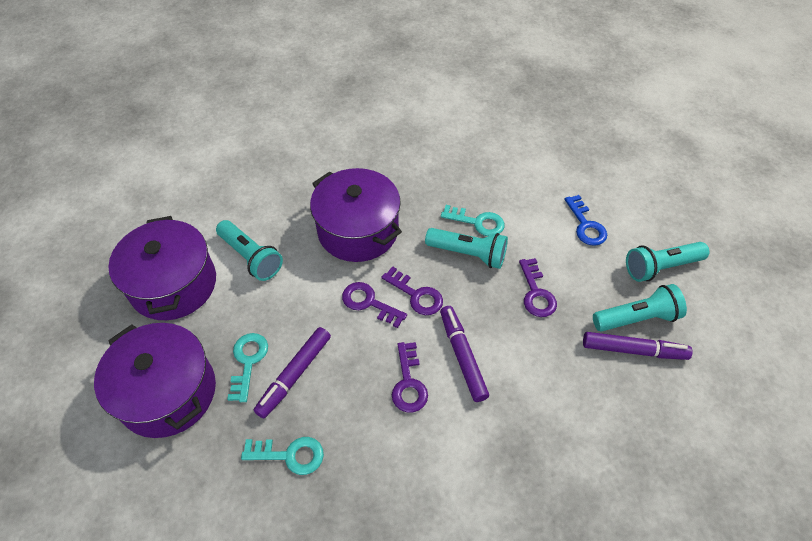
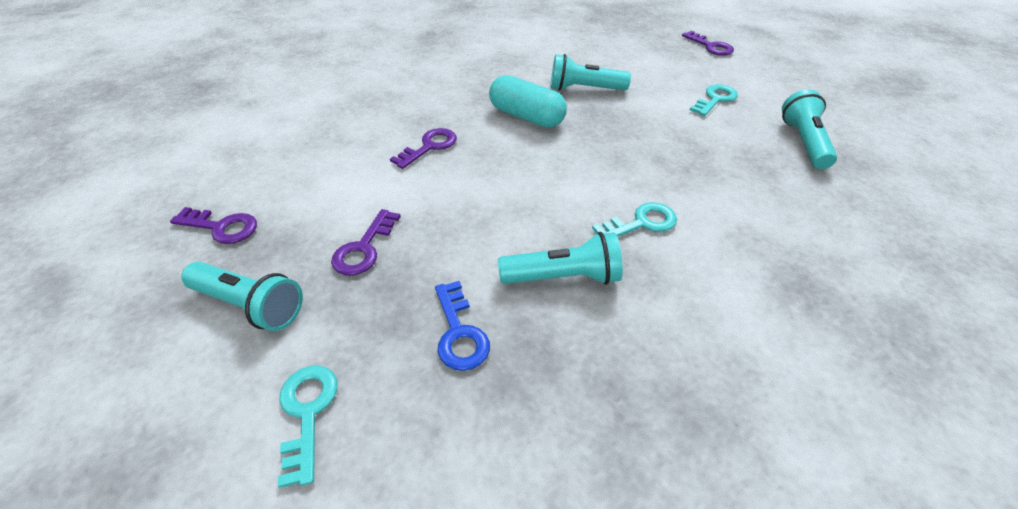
purple marker: 3 -> 0
purple pot: 3 -> 0
turquoise capsule: 0 -> 1

